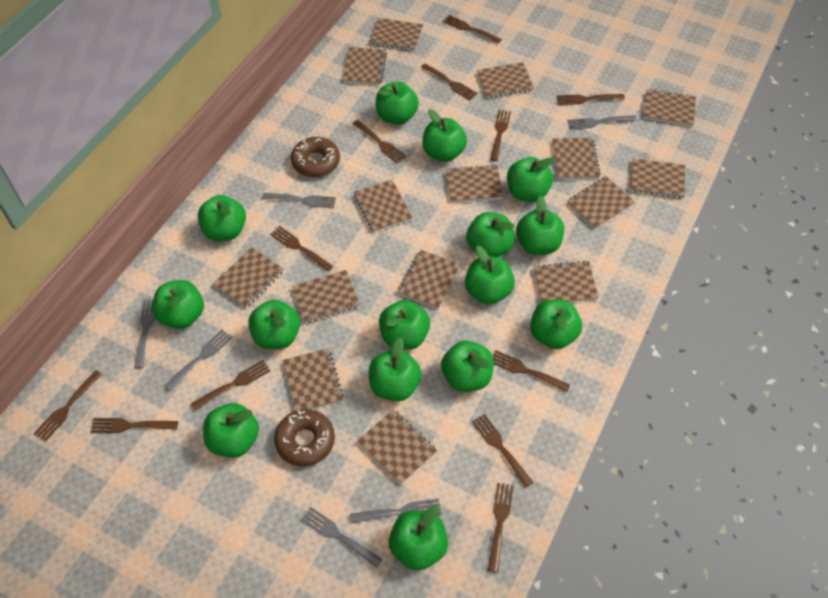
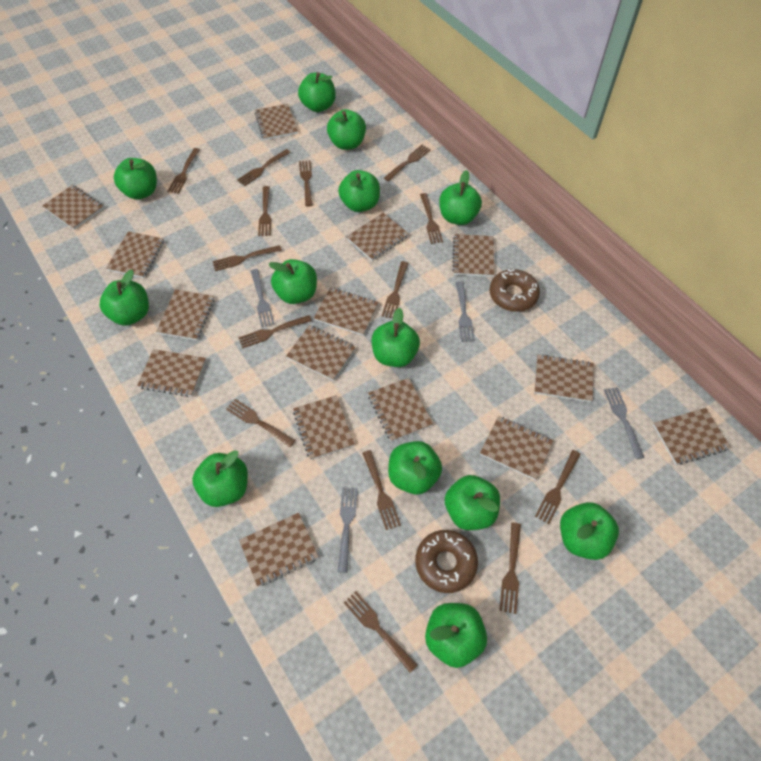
brown fork: 12 -> 14
green apple: 15 -> 13
grey fork: 6 -> 4

